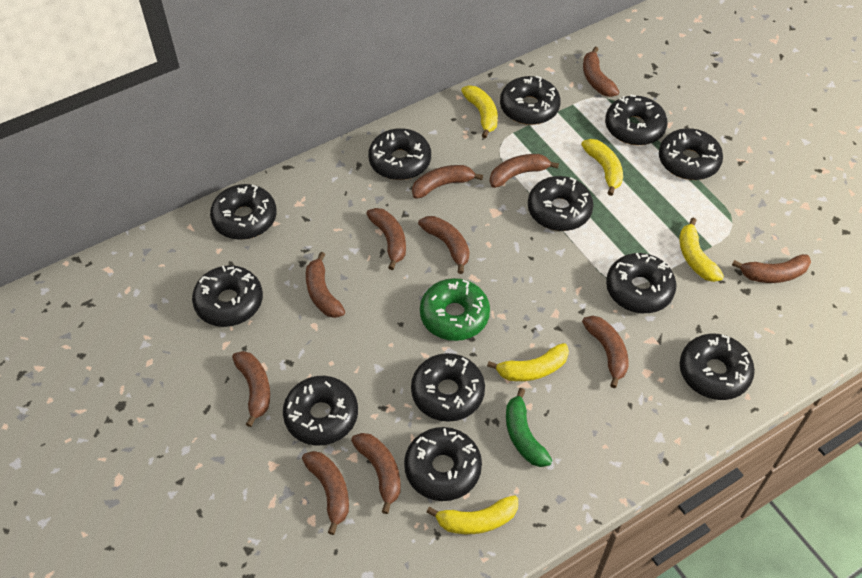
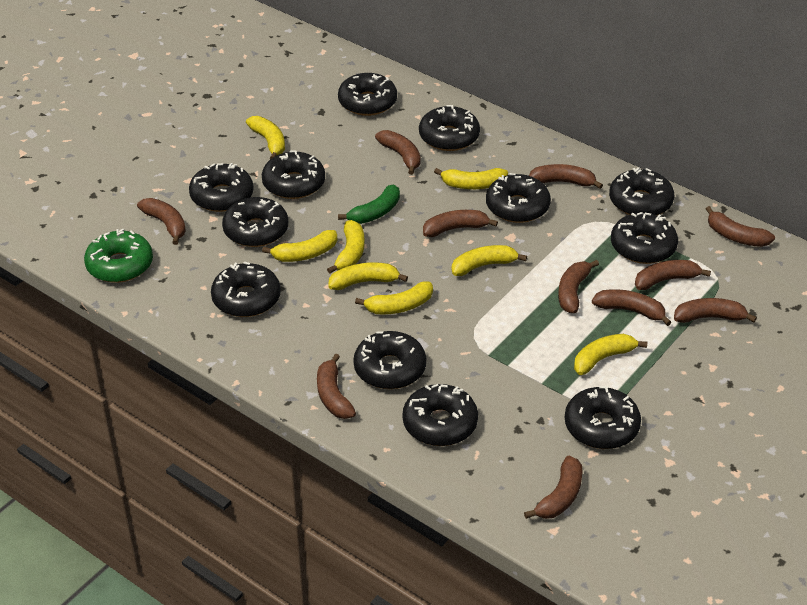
yellow banana: 5 -> 8

